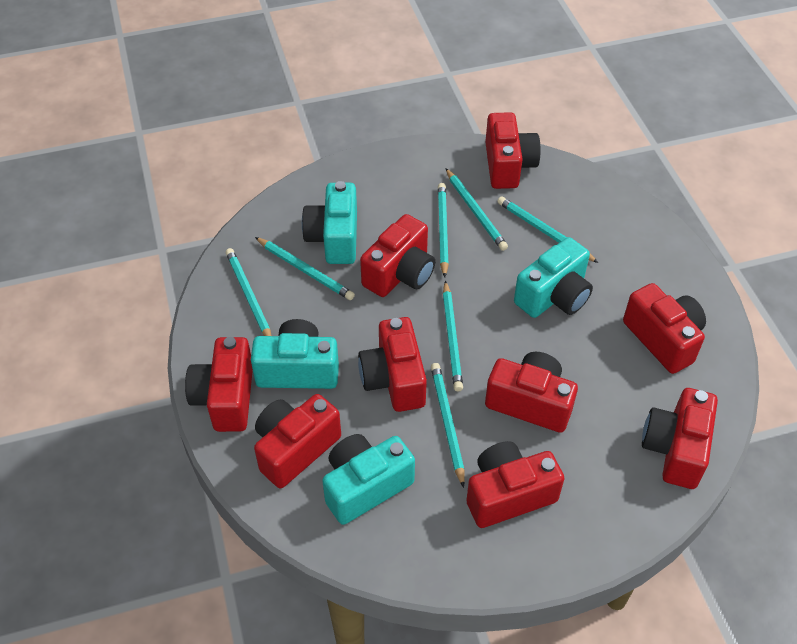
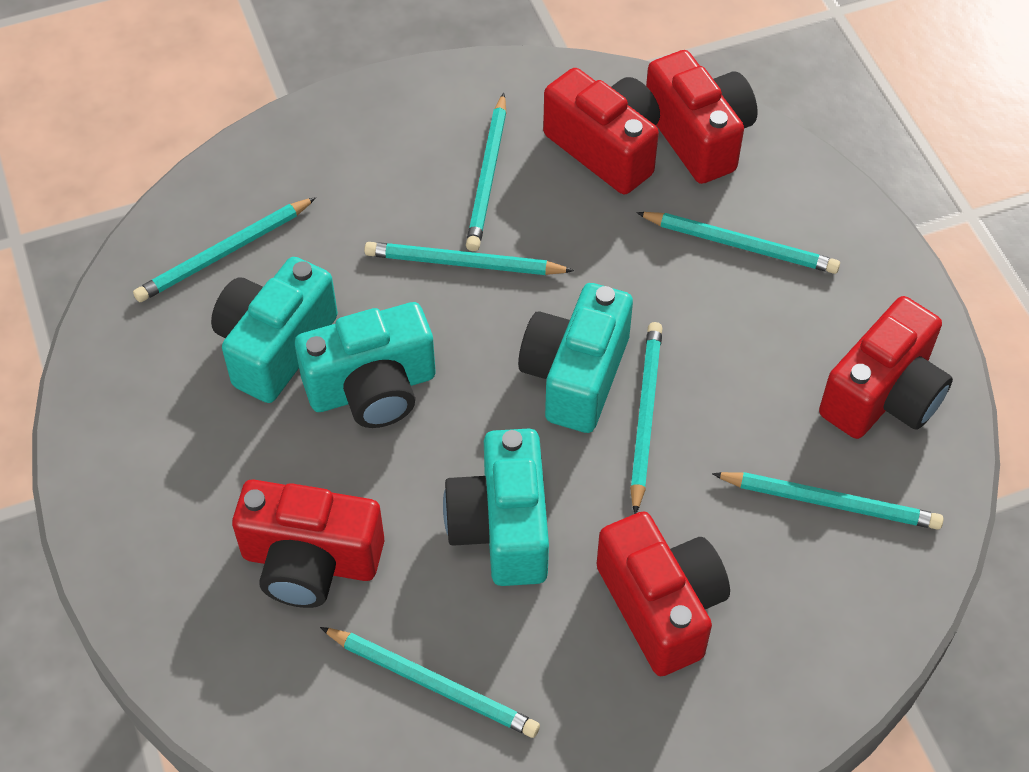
red camera: 9 -> 5

